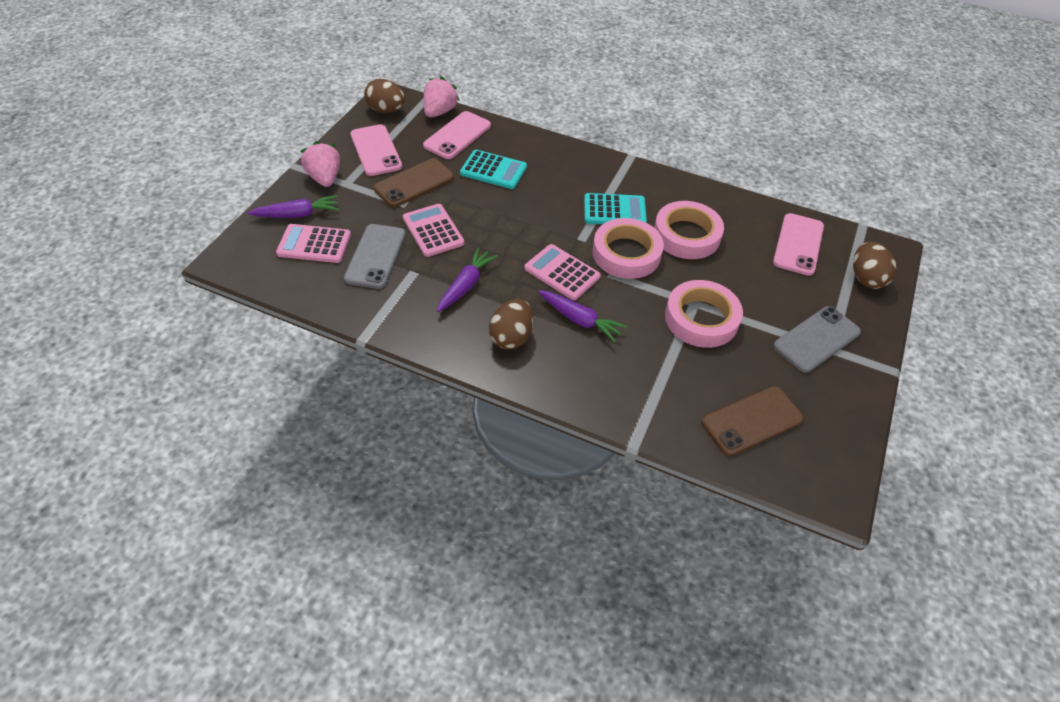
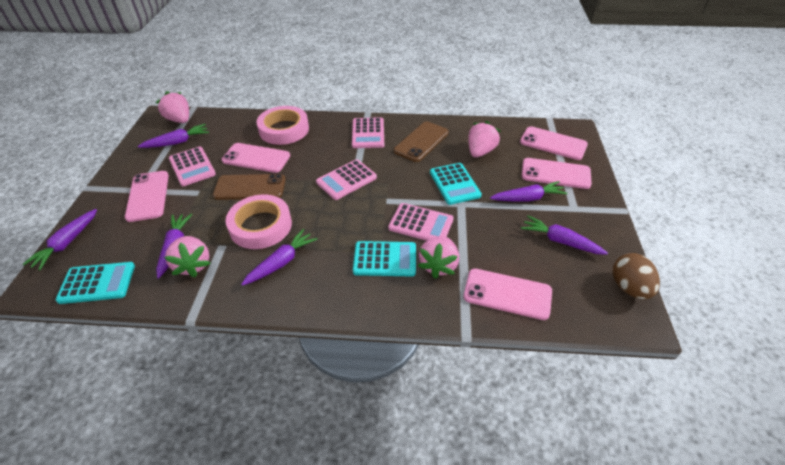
brown egg: 3 -> 1
grey phone: 2 -> 0
pink calculator: 3 -> 4
pink phone: 3 -> 5
pink strawberry: 2 -> 4
pink tape: 3 -> 2
purple carrot: 3 -> 6
turquoise calculator: 2 -> 3

